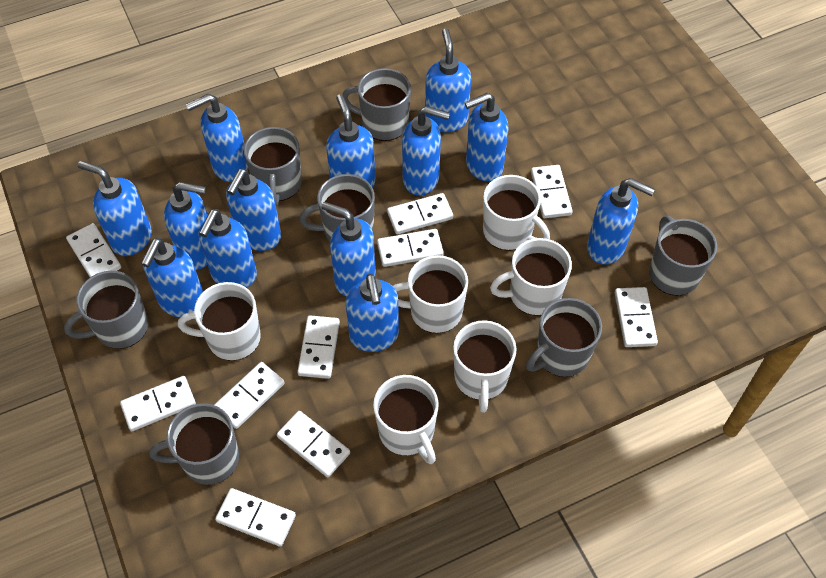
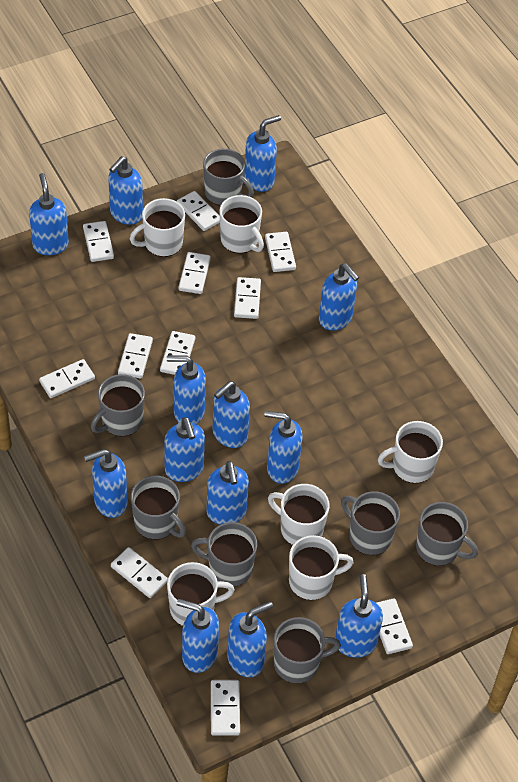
white domino: 10 -> 11

